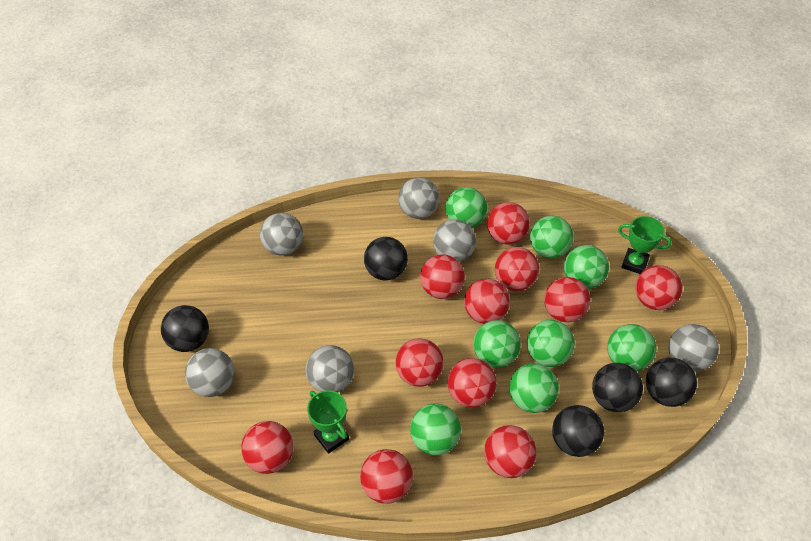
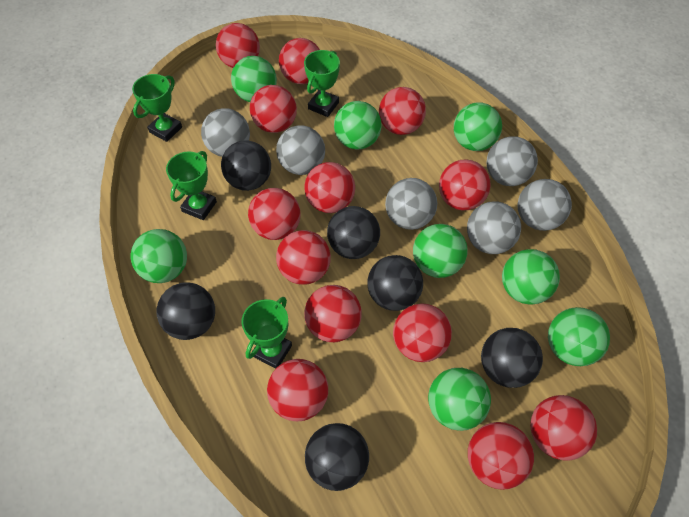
black ball: 5 -> 6
green trophy: 2 -> 4
red ball: 11 -> 13

